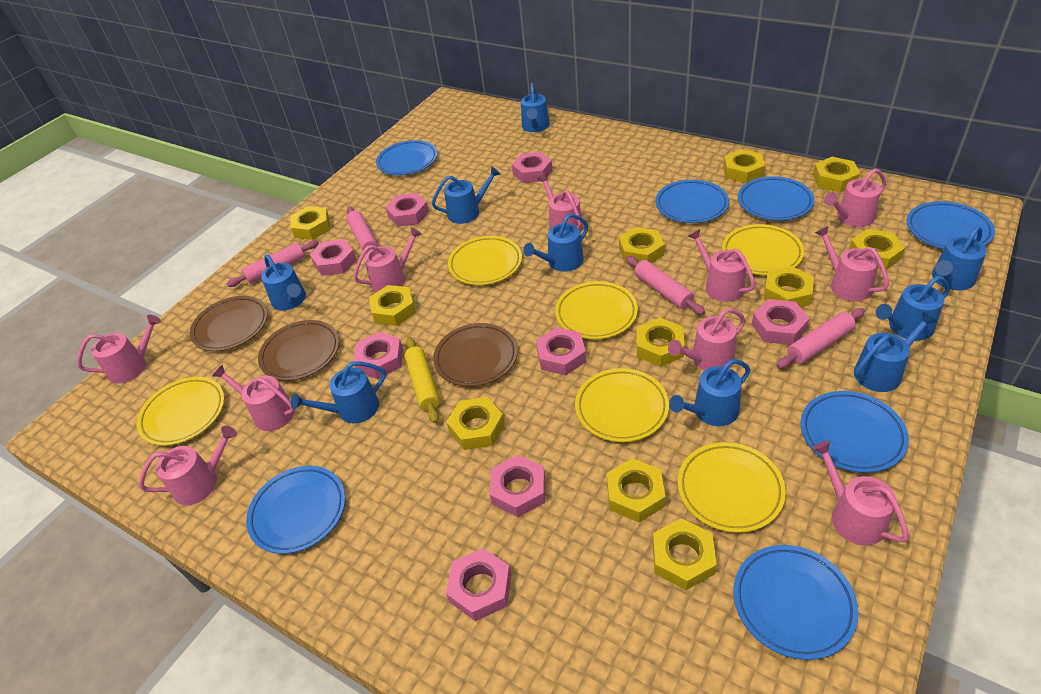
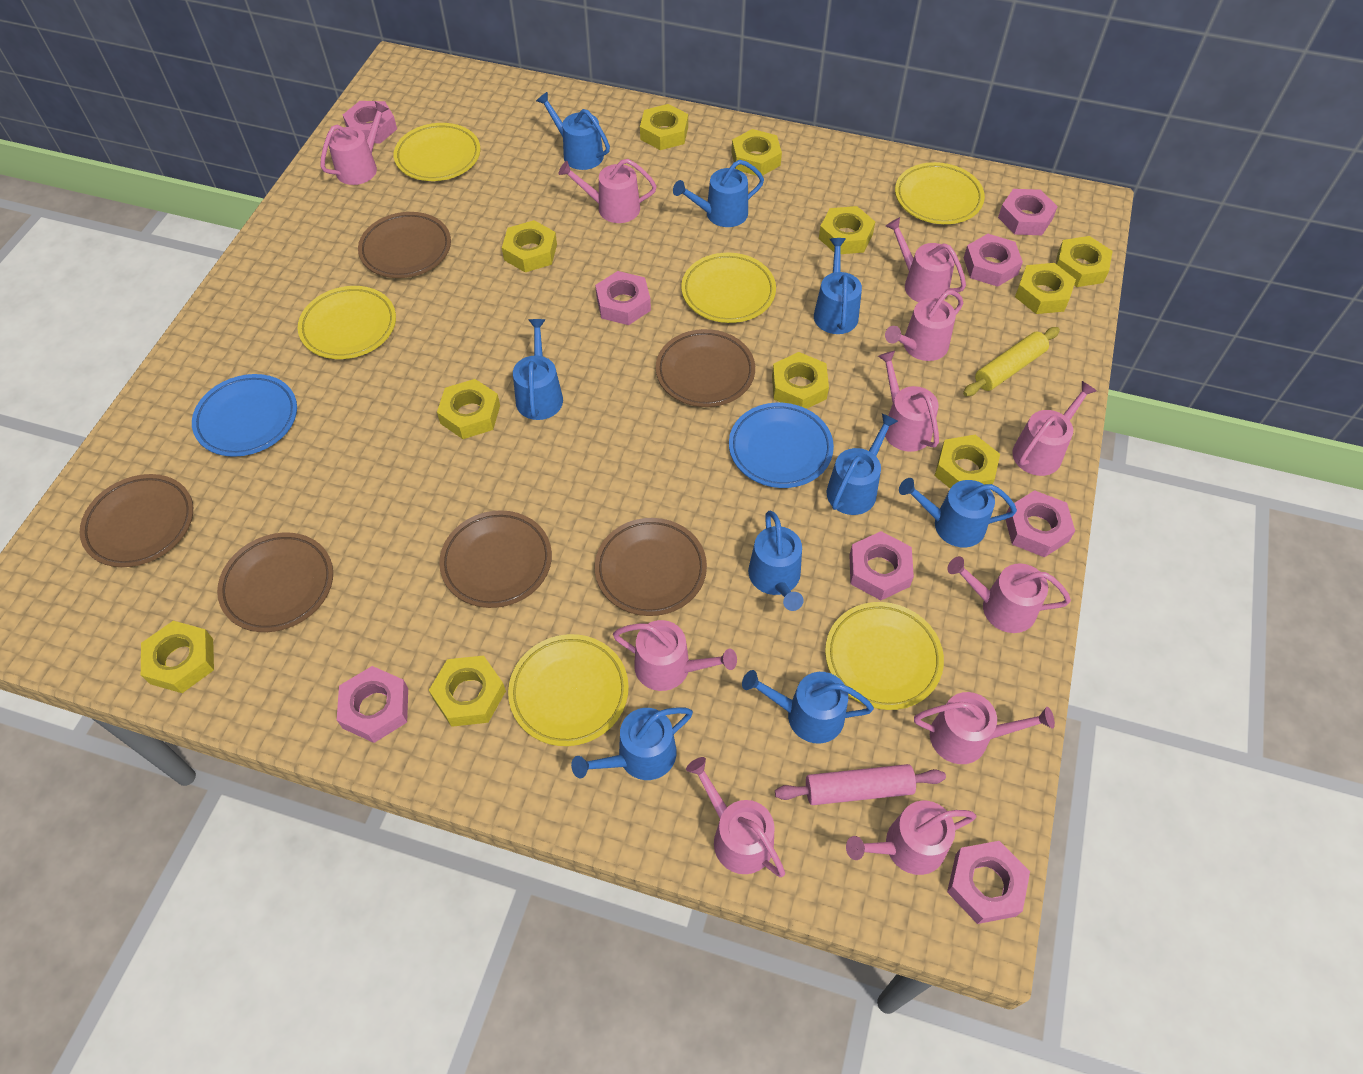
blue plate: 7 -> 2
brown plate: 3 -> 6
pink rolling pin: 4 -> 1
pink watering can: 10 -> 11

